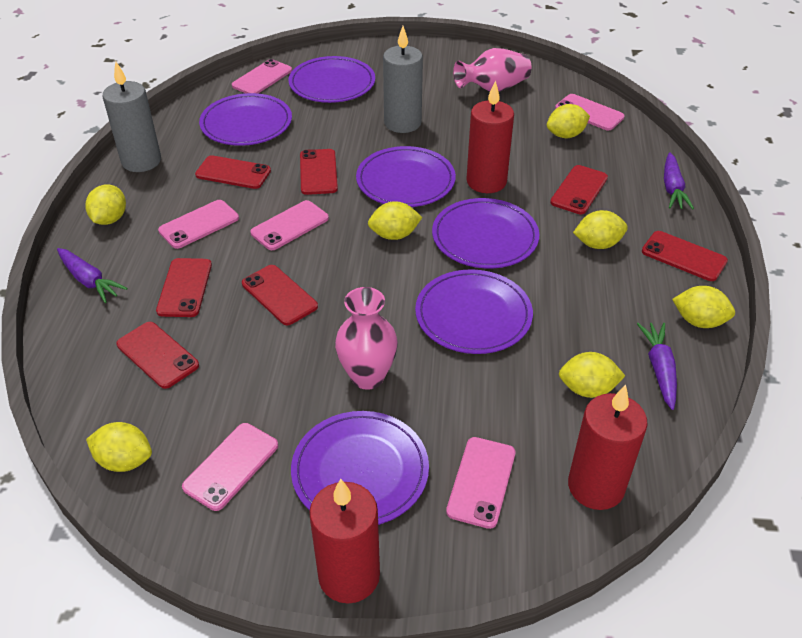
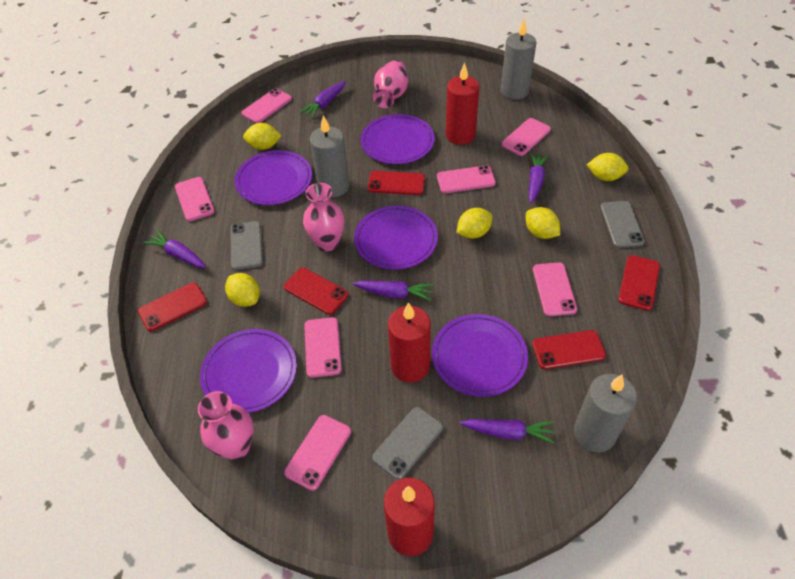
grey candle: 2 -> 3
grey phone: 0 -> 3
pink phone: 6 -> 7
pink vase: 2 -> 3
purple carrot: 3 -> 5
purple plate: 6 -> 5
red phone: 7 -> 5
yellow lemon: 7 -> 5

